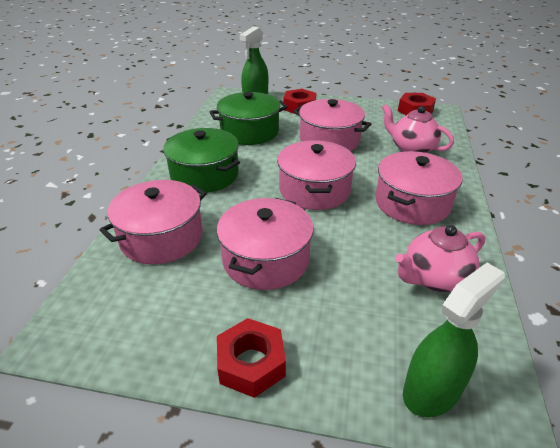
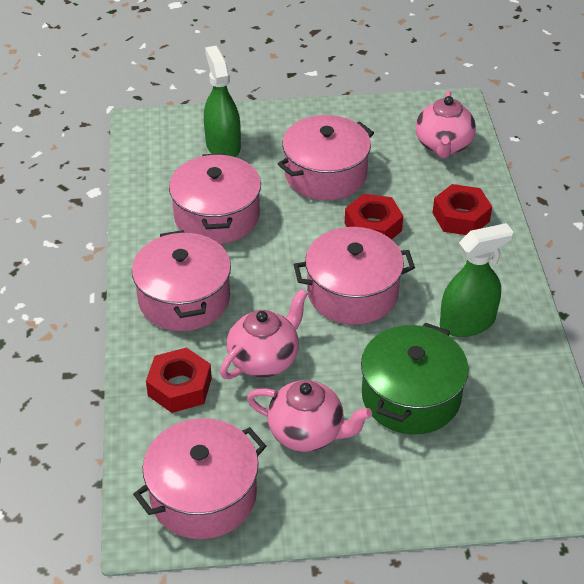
green pot: 2 -> 1
pink teapot: 2 -> 3

